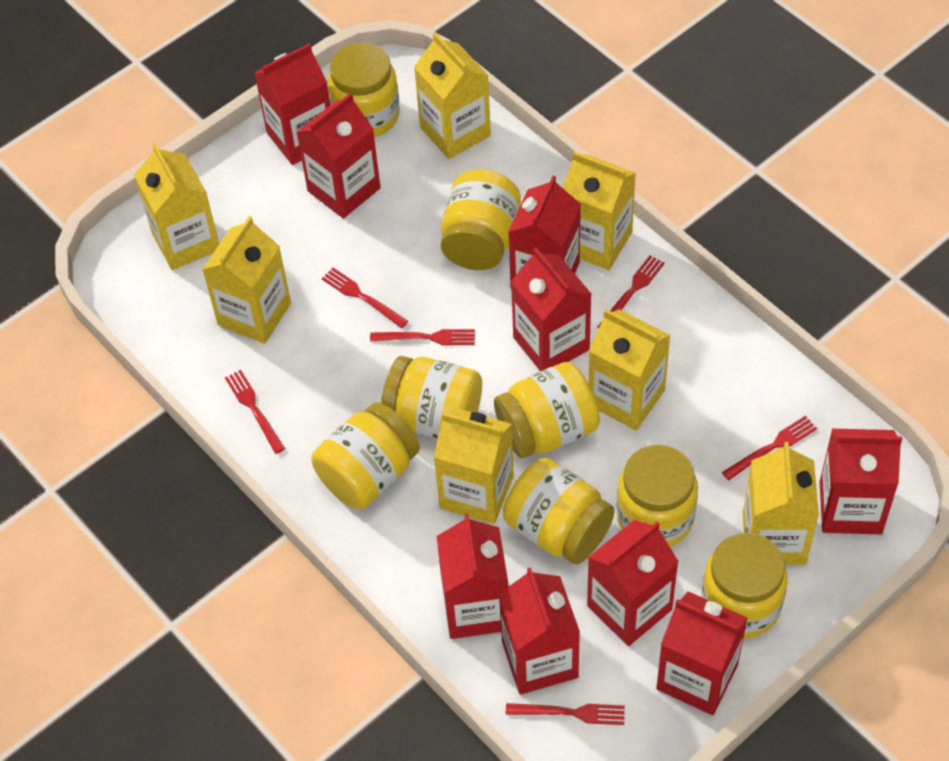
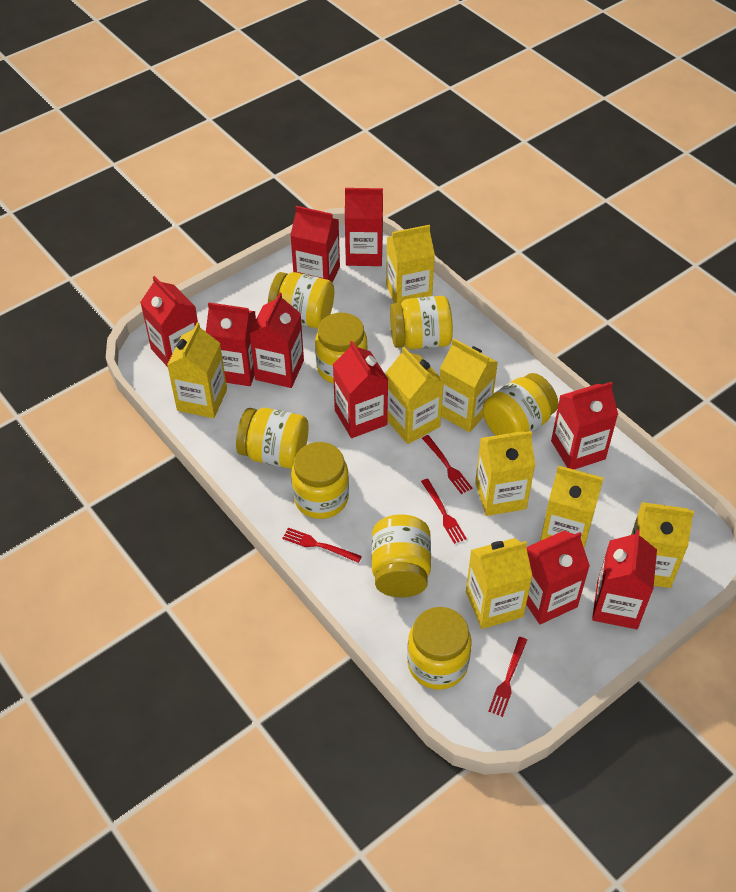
red fork: 6 -> 4
yellow carton: 7 -> 8

